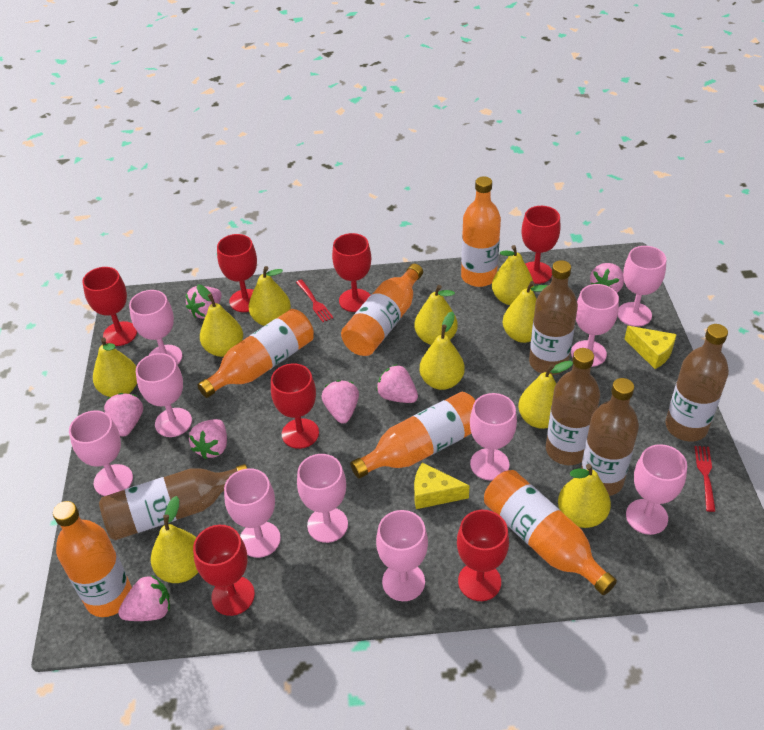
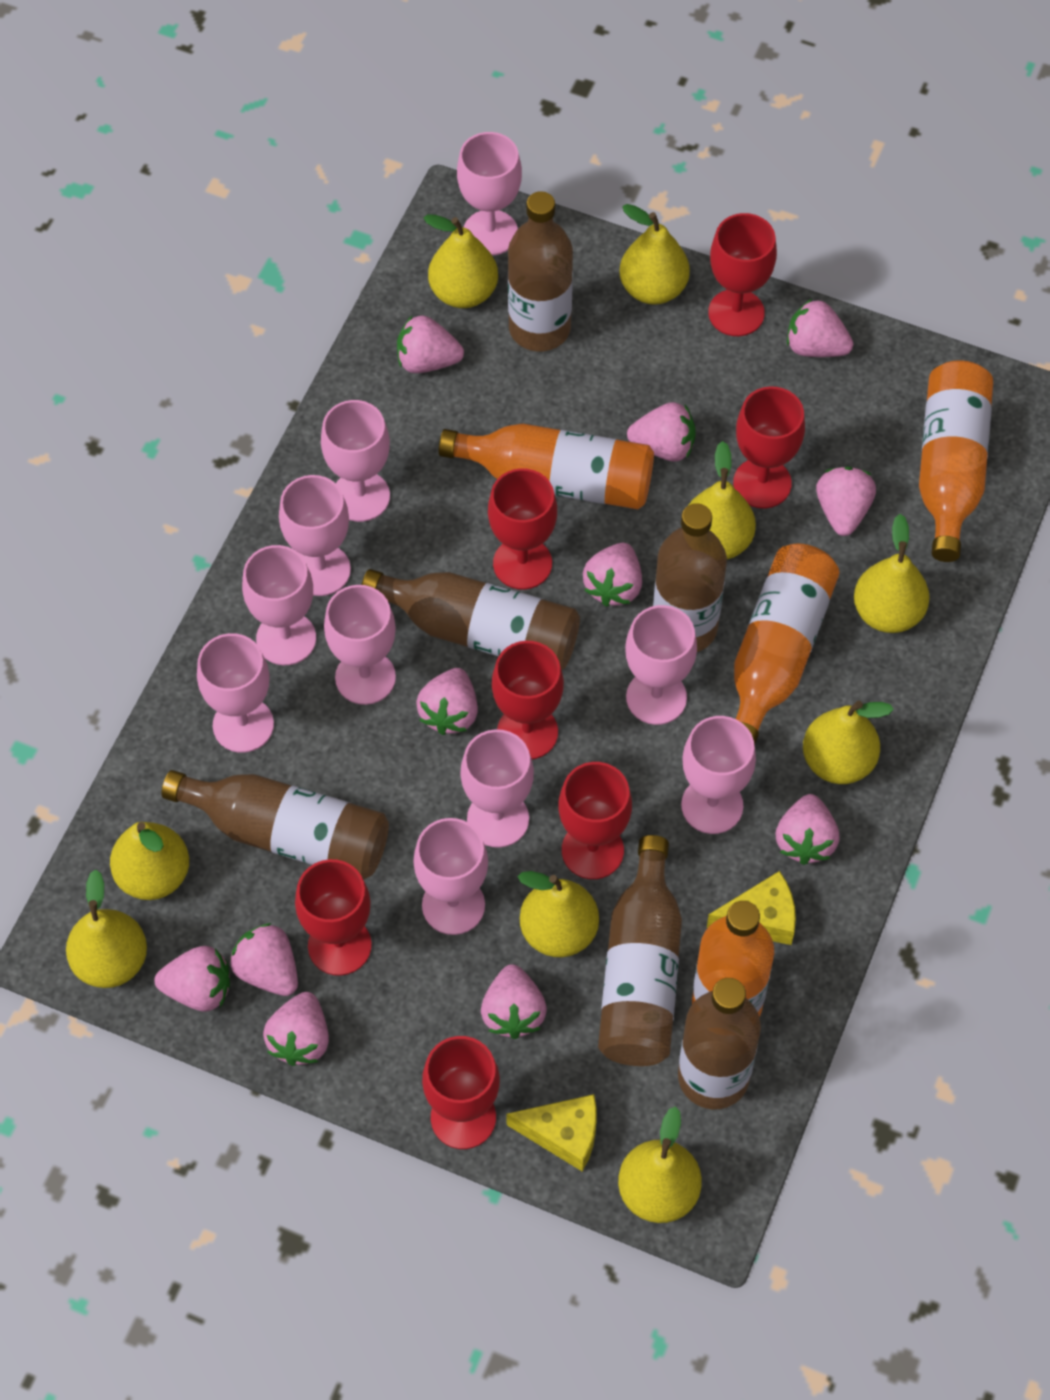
brown bottle: 5 -> 6
orange bottle: 6 -> 4
pink strawberry: 7 -> 11
red fork: 2 -> 0
yellow pear: 10 -> 9

